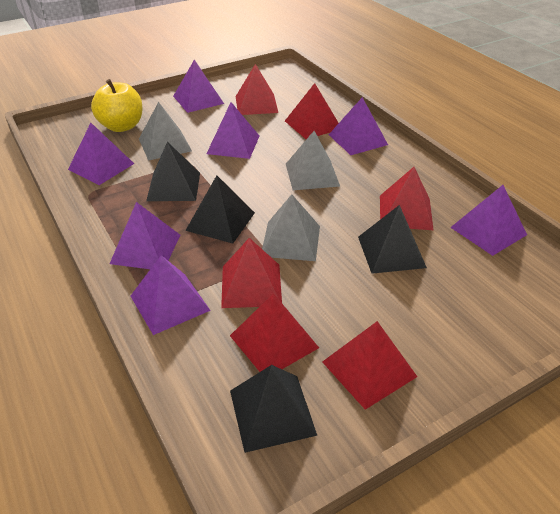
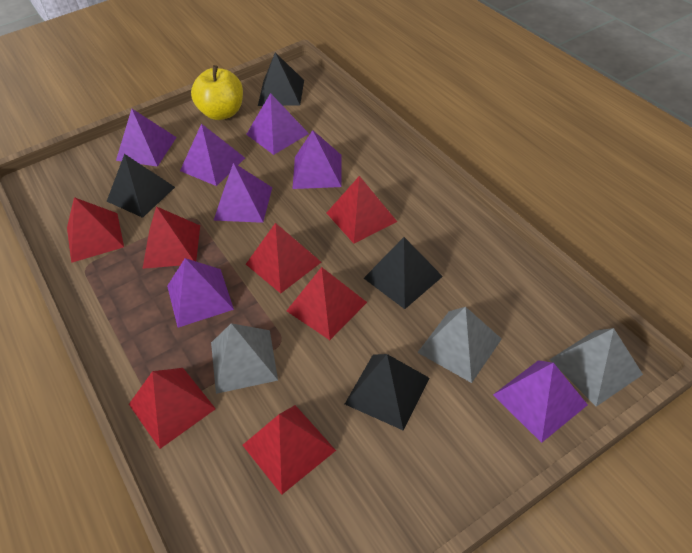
red pyramid: 6 -> 7

